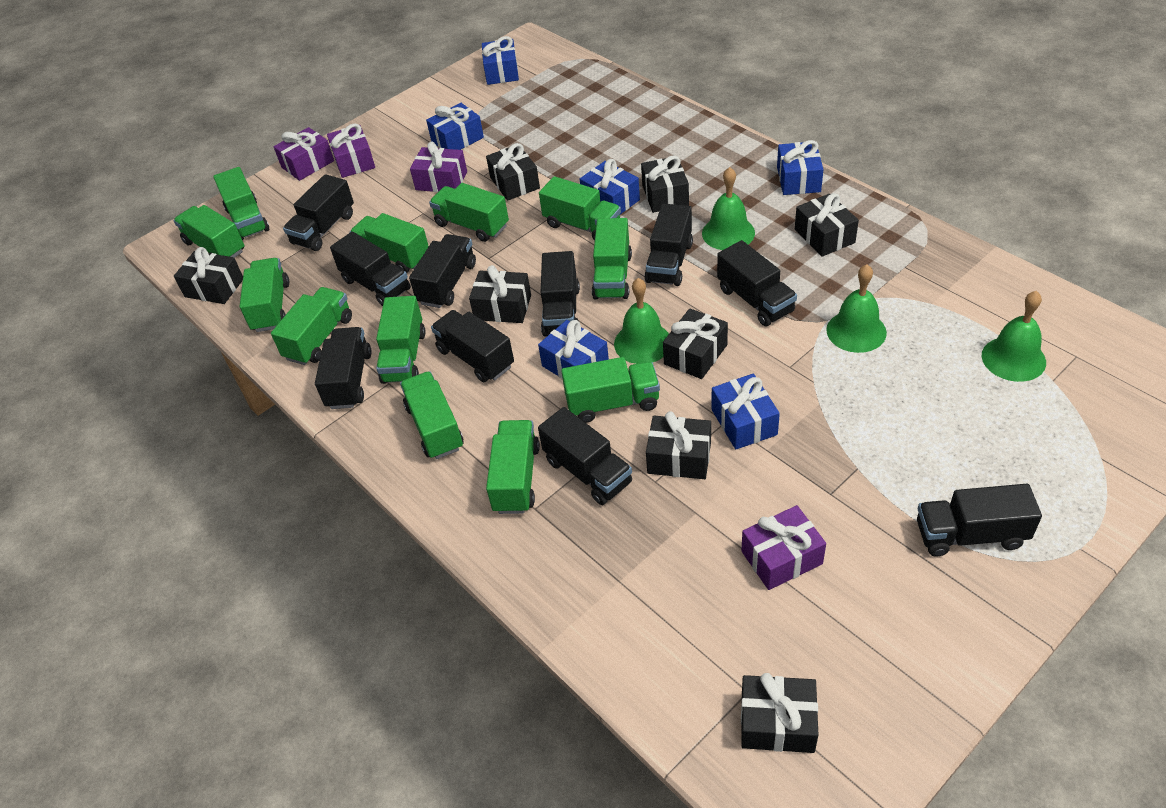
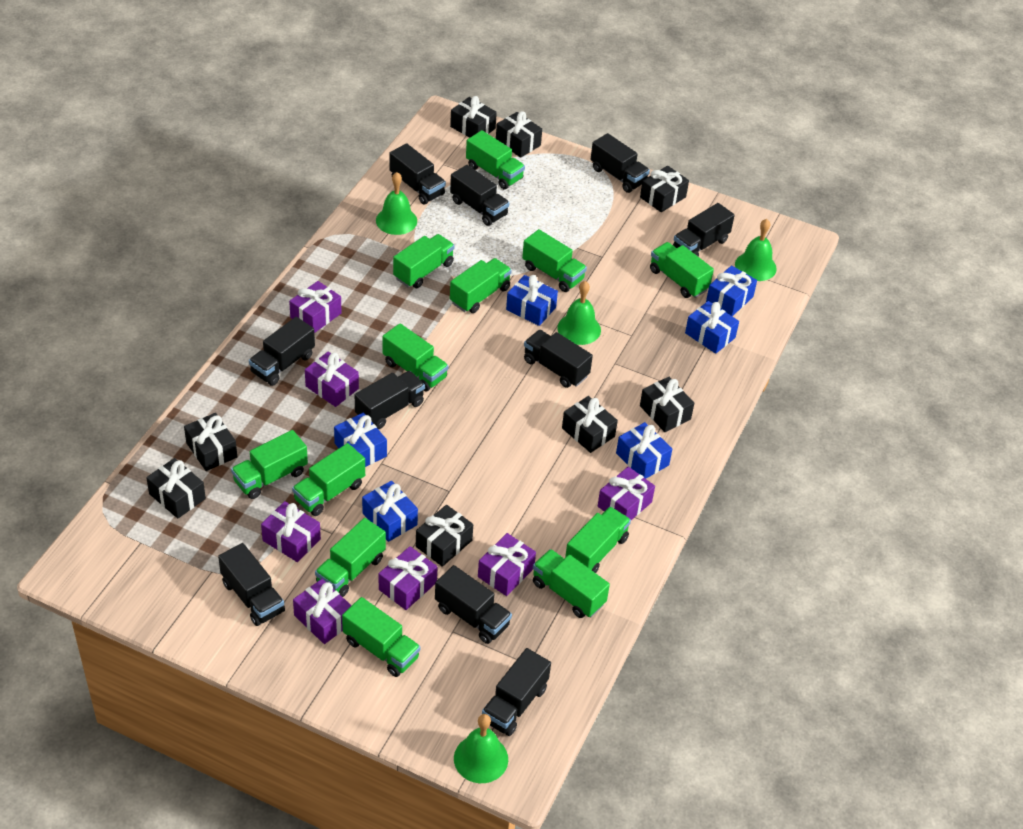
purple gift: 4 -> 7

